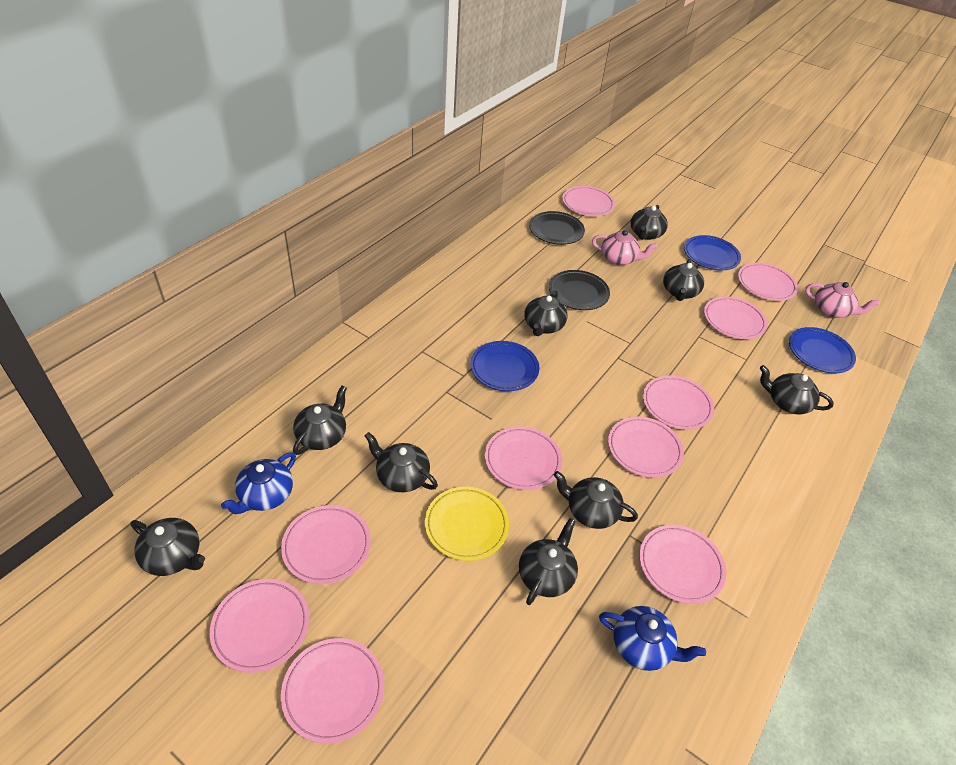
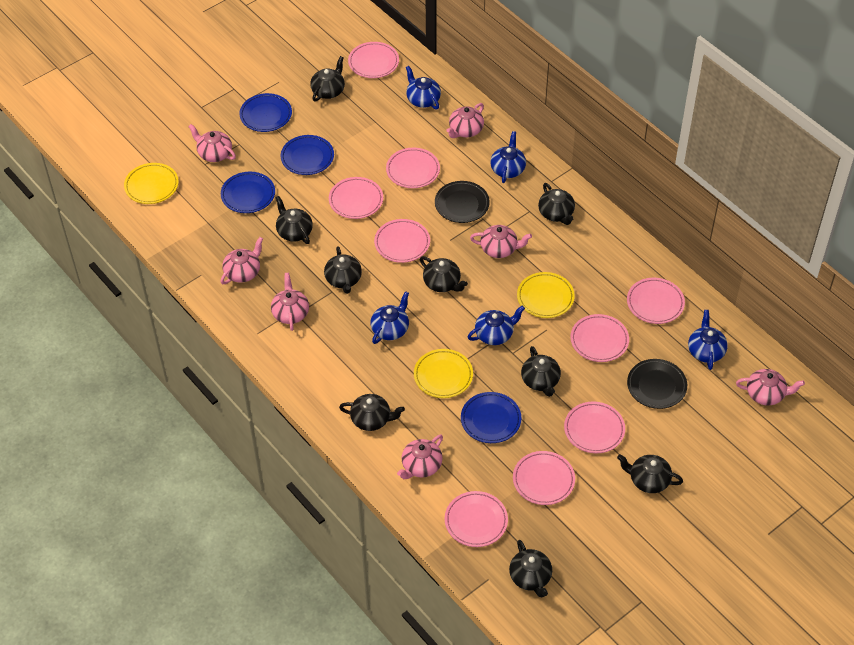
blue plate: 3 -> 4
blue teapot: 2 -> 5
pink plate: 10 -> 9
pink teapot: 2 -> 7
yellow plate: 1 -> 3

